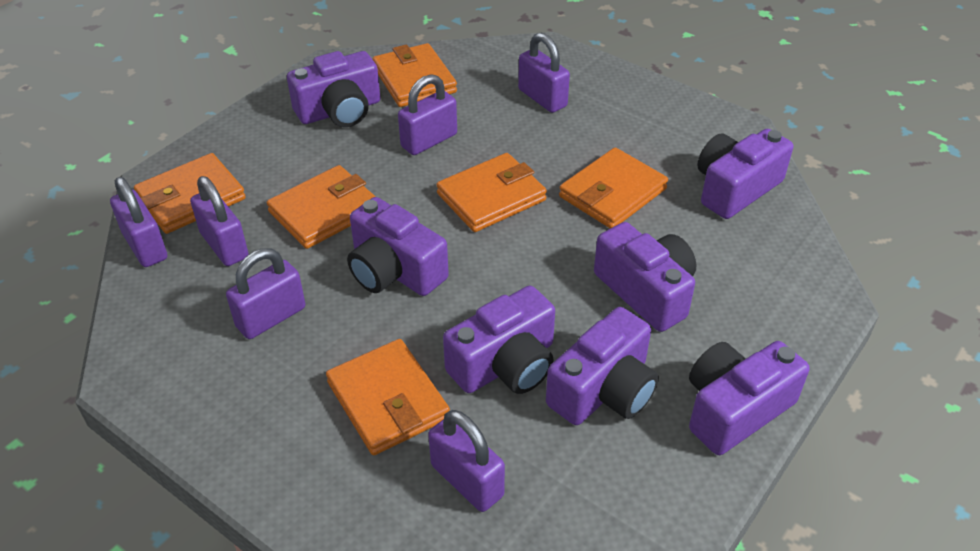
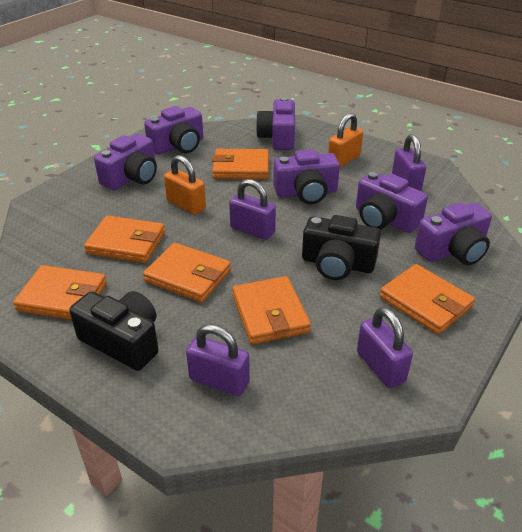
black camera: 0 -> 2
orange padlock: 0 -> 2
purple camera: 7 -> 6
purple padlock: 6 -> 4

